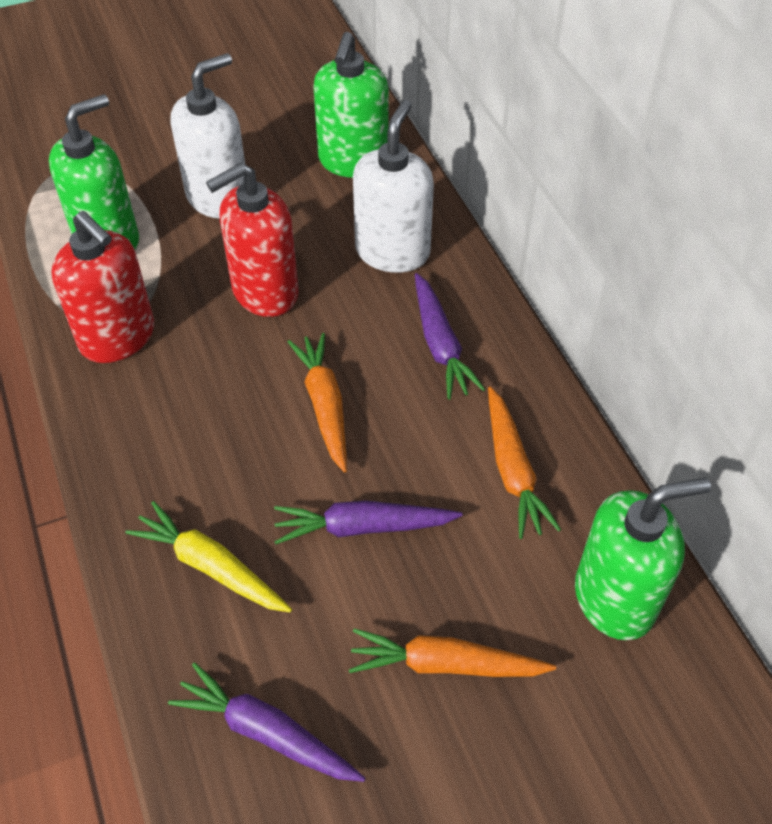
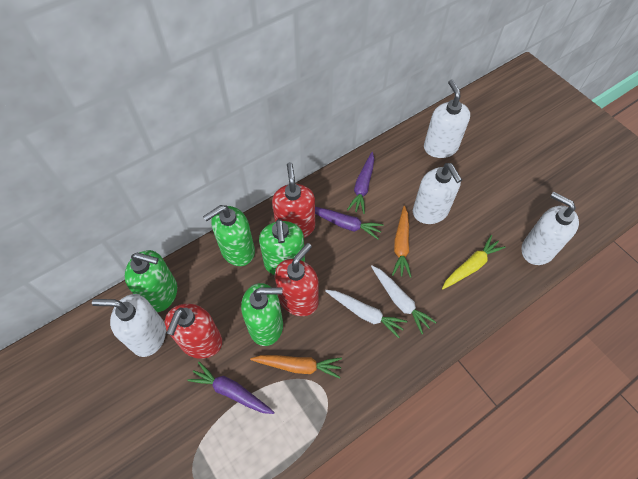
green soap dispenser: 3 -> 4
orange carrot: 3 -> 2
red soap dispenser: 2 -> 3
white carrot: 0 -> 2
white soap dispenser: 2 -> 4

